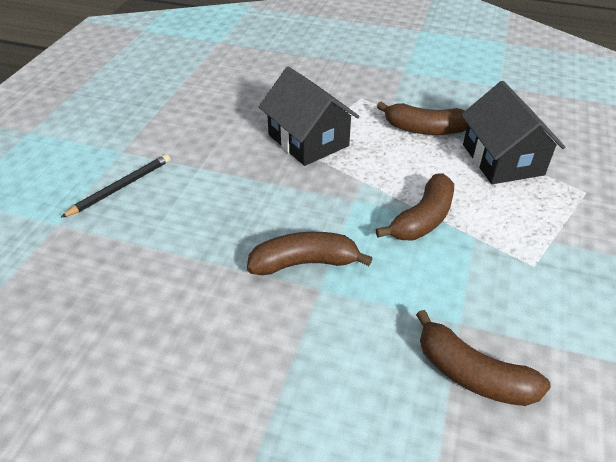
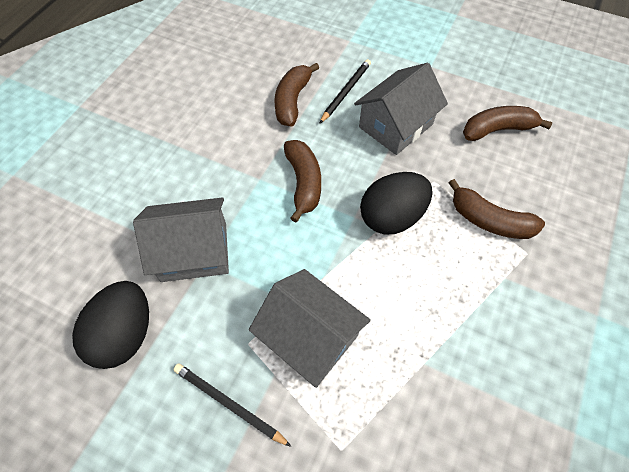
black egg: 0 -> 2
black house: 2 -> 0
black pencil: 1 -> 2
grey house: 0 -> 3

